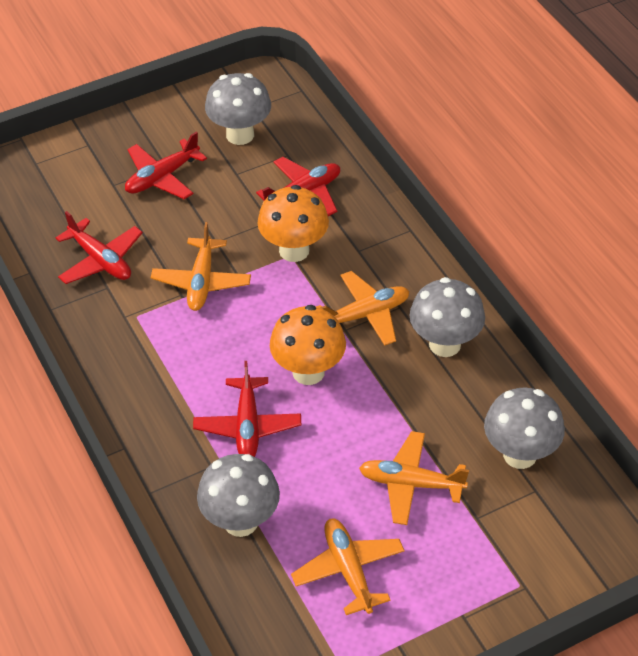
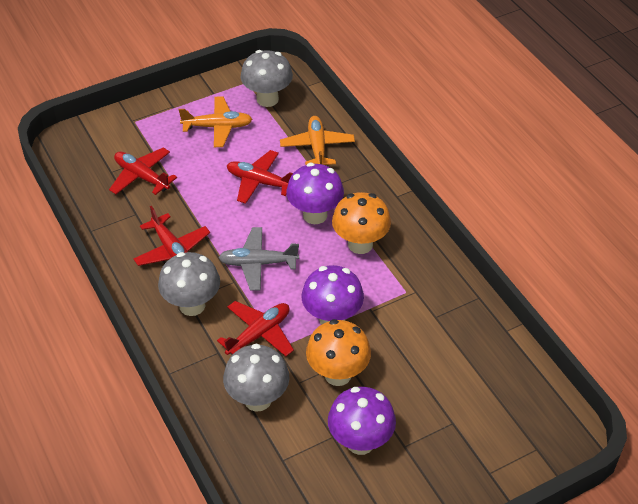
grey mushroom: 4 -> 3
grey plane: 0 -> 1
orange plane: 4 -> 2
purple mushroom: 0 -> 3

